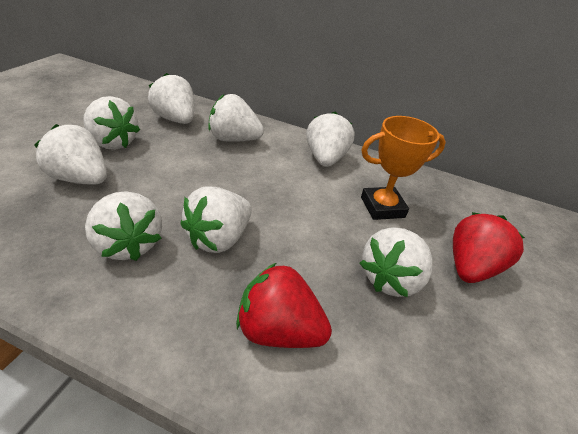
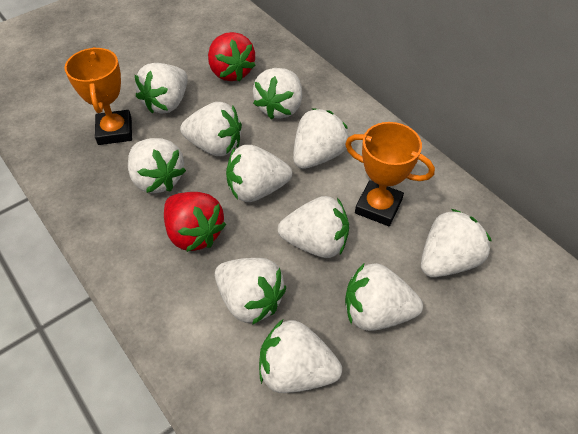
orange trophy: 1 -> 2
white strawberry: 8 -> 11

